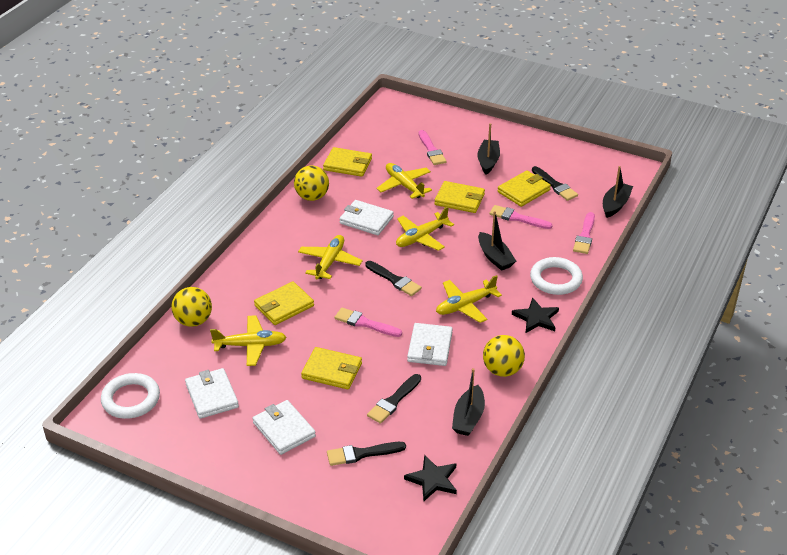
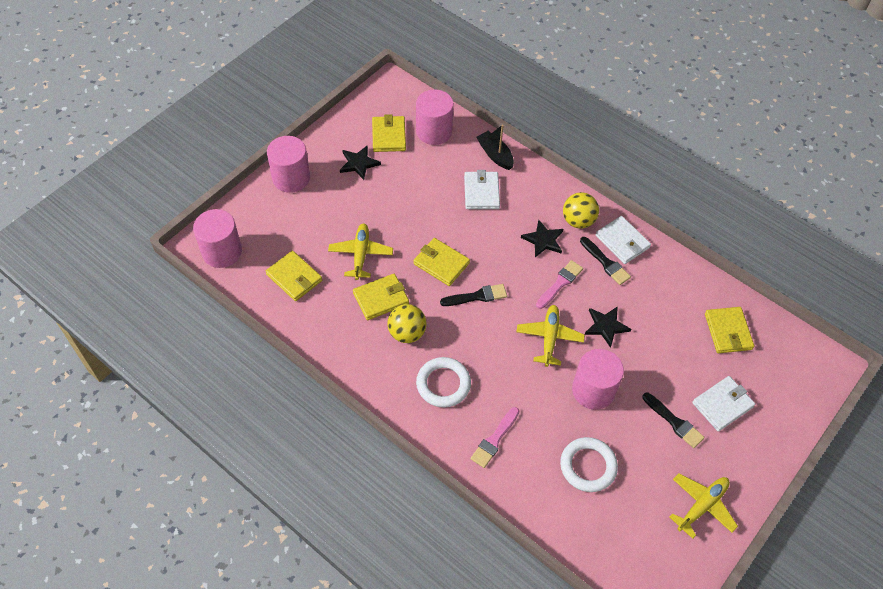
black boat: 4 -> 1
black brush: 4 -> 3
black star: 2 -> 3
pink brush: 4 -> 2
pink cylinder: 0 -> 4
white wallet: 4 -> 3
yellow ball: 3 -> 2
yellow plane: 5 -> 3

